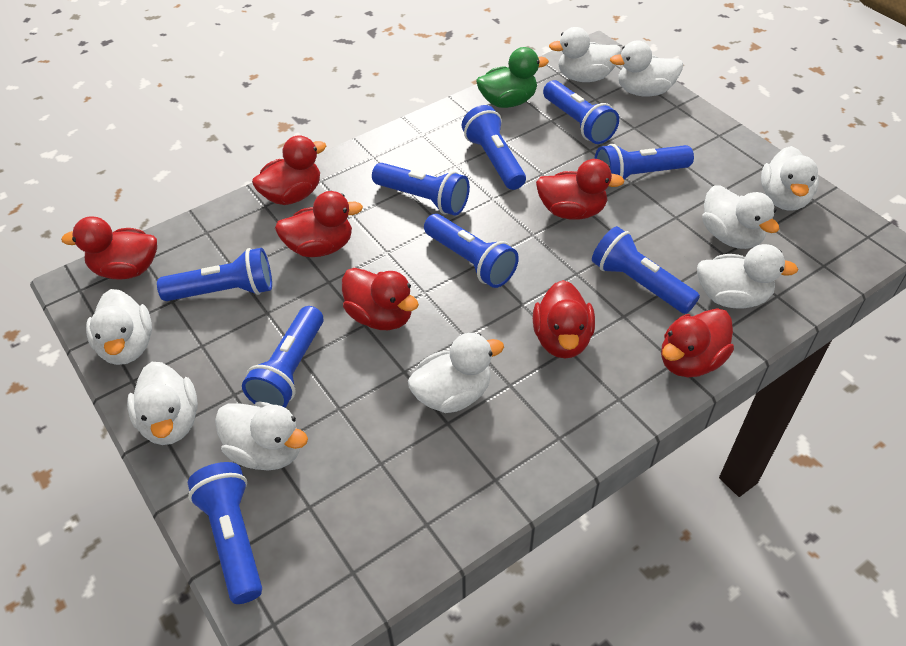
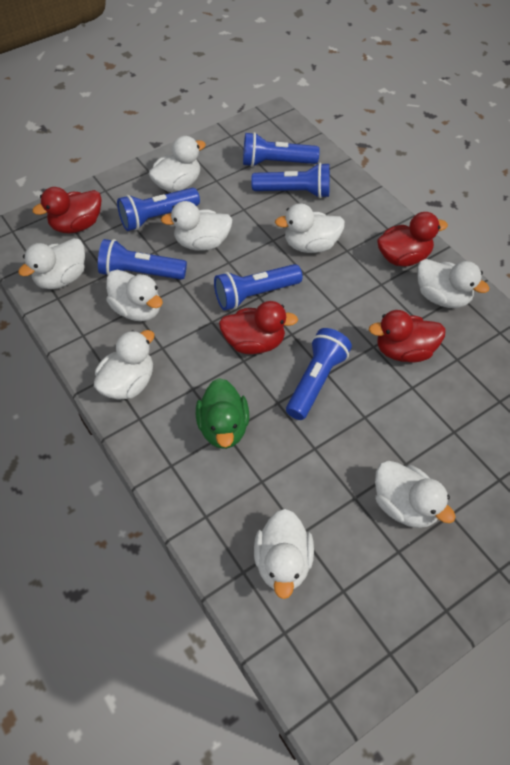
blue flashlight: 9 -> 6
red duck: 7 -> 4

